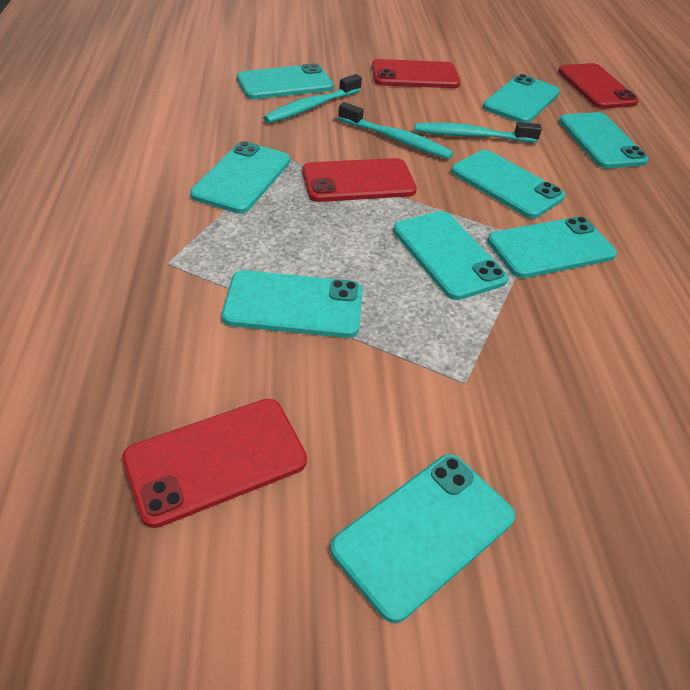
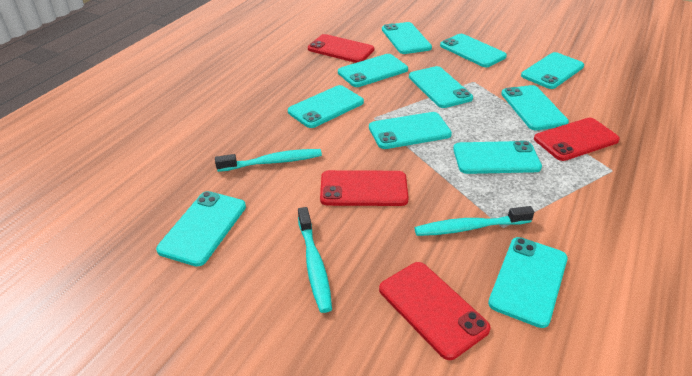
turquoise phone: 9 -> 11

